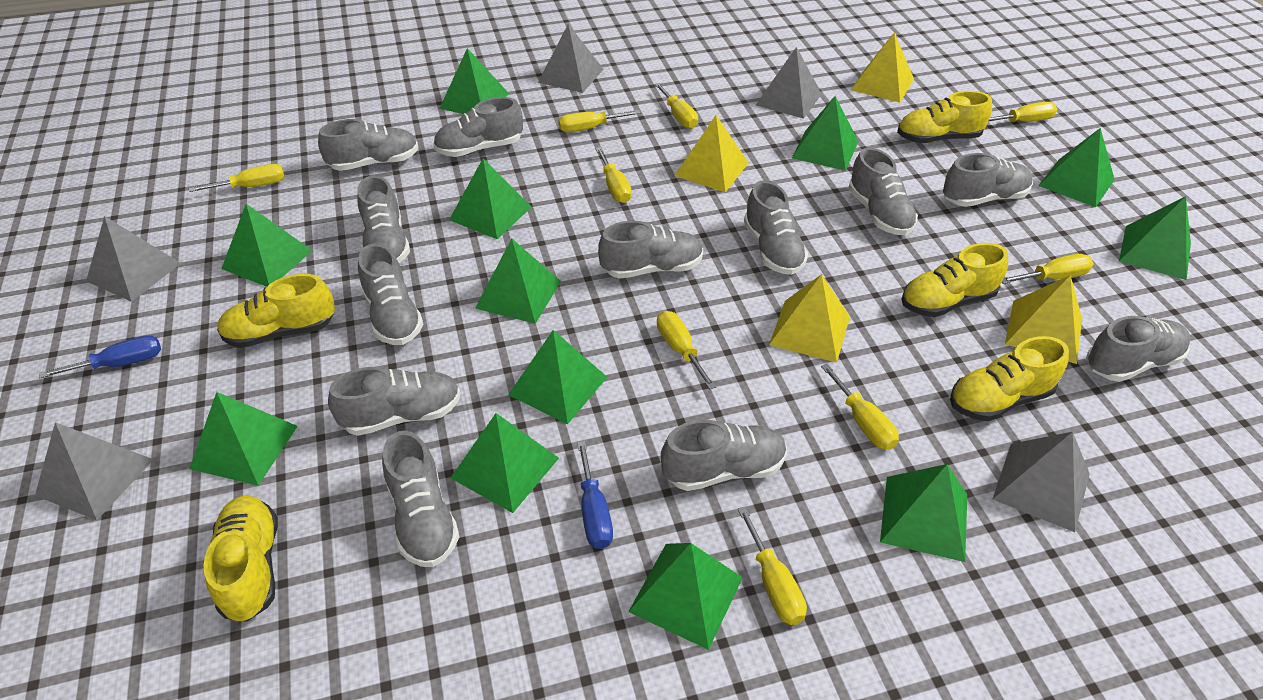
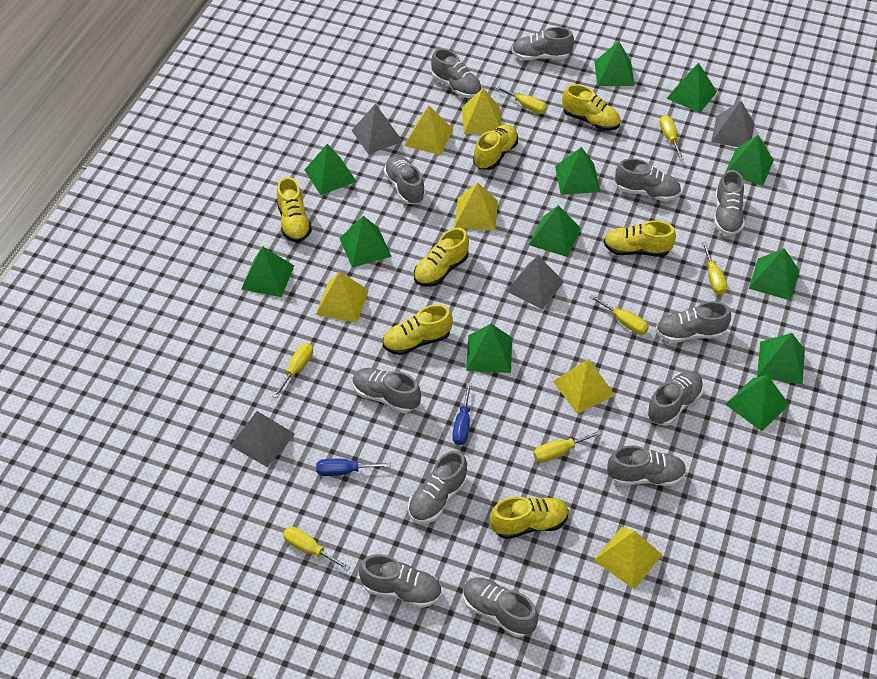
grey pyramid: 5 -> 4
yellow pyramid: 4 -> 6
yellow screwdriver: 9 -> 7
yellow shoe: 5 -> 7

